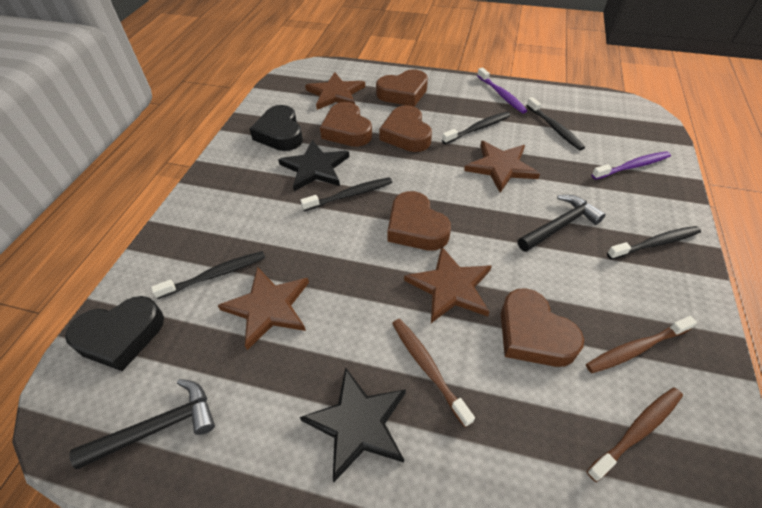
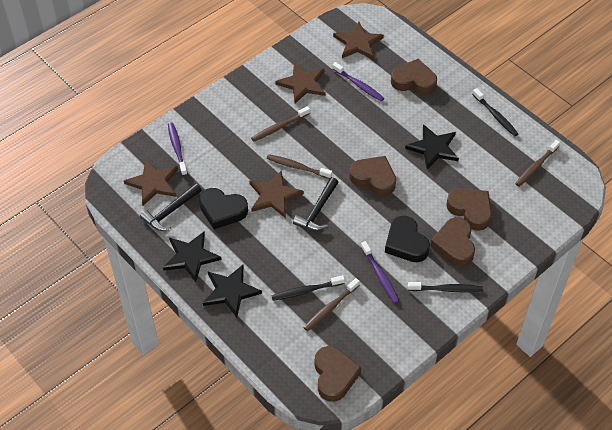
black star: 2 -> 3
black toothbrush: 5 -> 3
brown toothbrush: 3 -> 4
purple toothbrush: 2 -> 3

